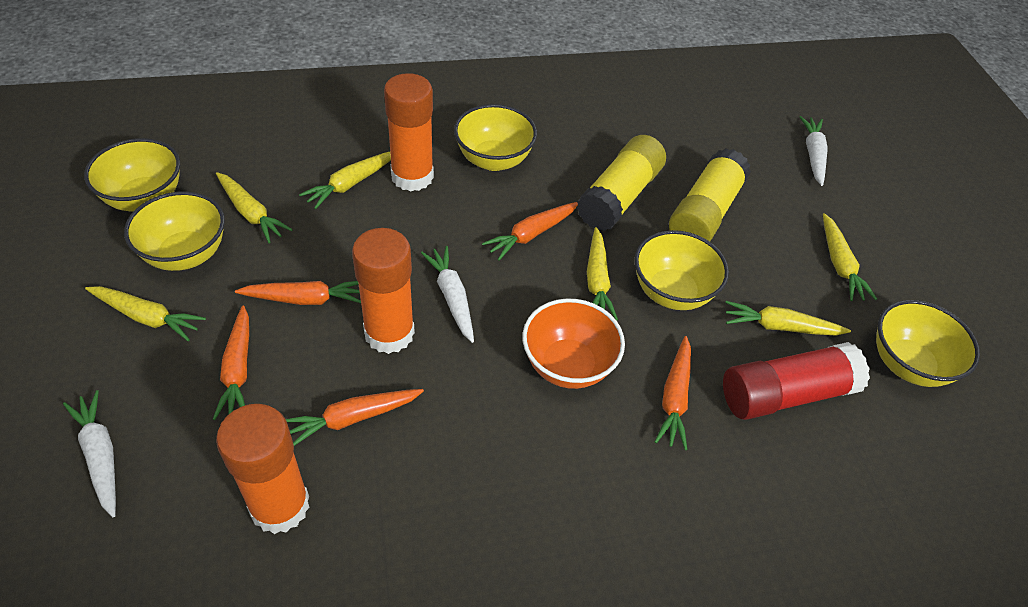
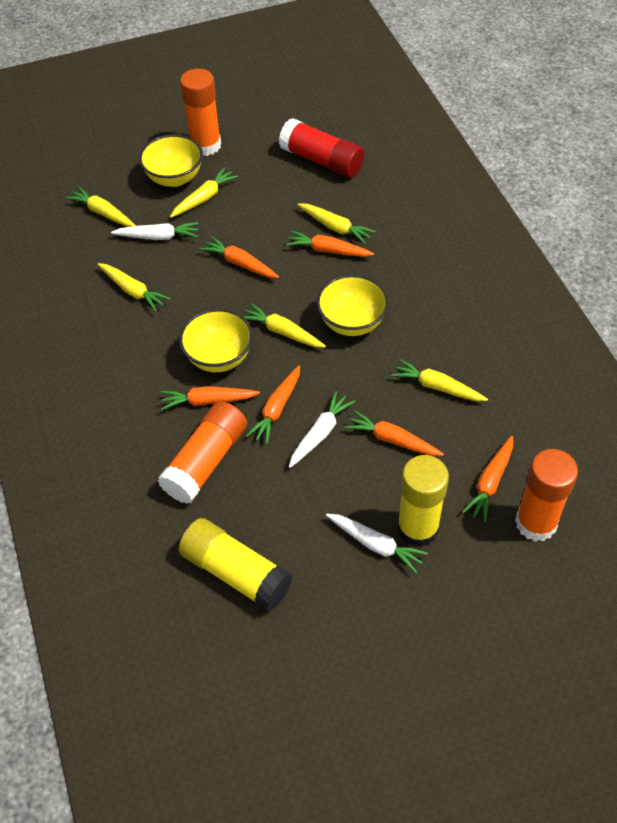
orange bowl: 1 -> 0
orange carrot: 5 -> 6
yellow bowl: 5 -> 3

